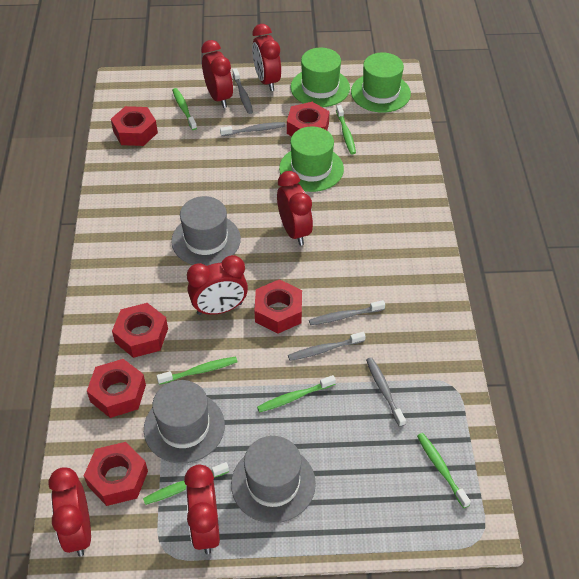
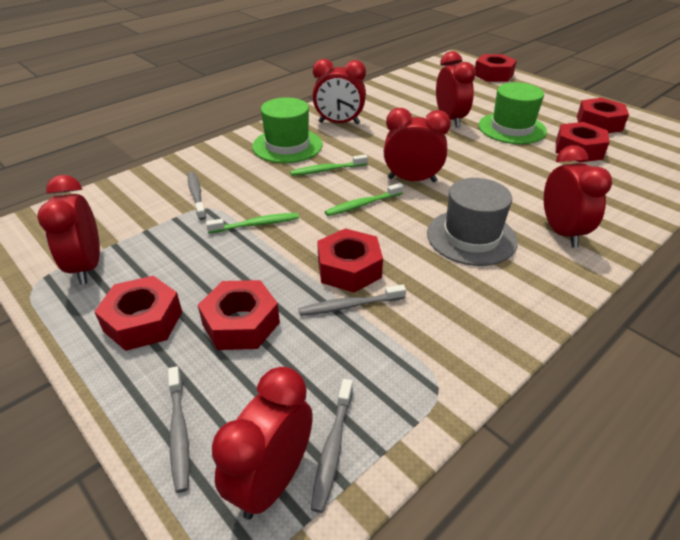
green hat: 3 -> 2
green toothbrush: 6 -> 3
grey hat: 3 -> 1
grey toothbrush: 5 -> 4

